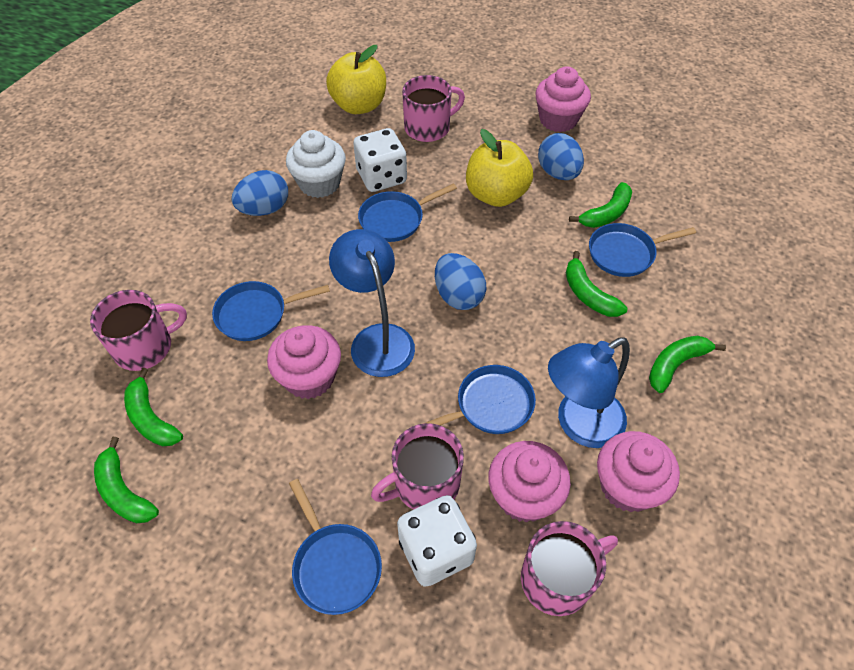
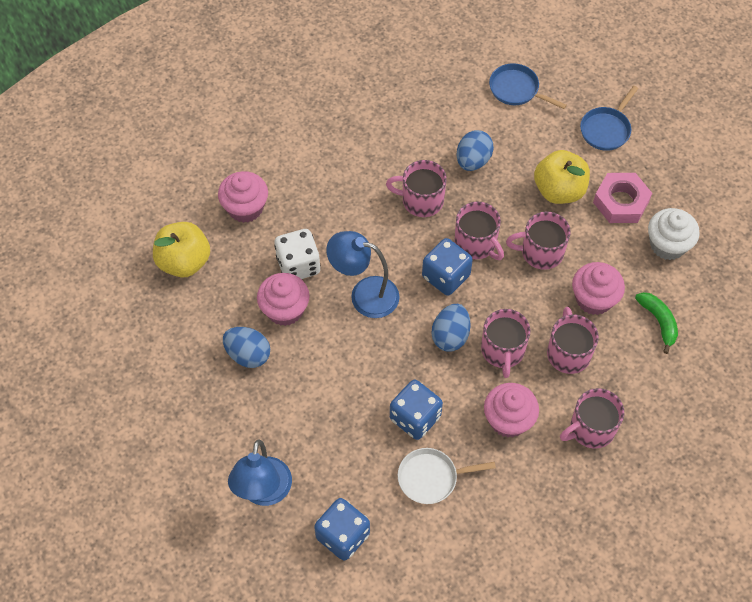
blue dice: 0 -> 3
blue pan: 5 -> 2
green banana: 5 -> 1
pink mug: 4 -> 6
pink nut: 0 -> 1
white dice: 2 -> 1
white pan: 0 -> 1

